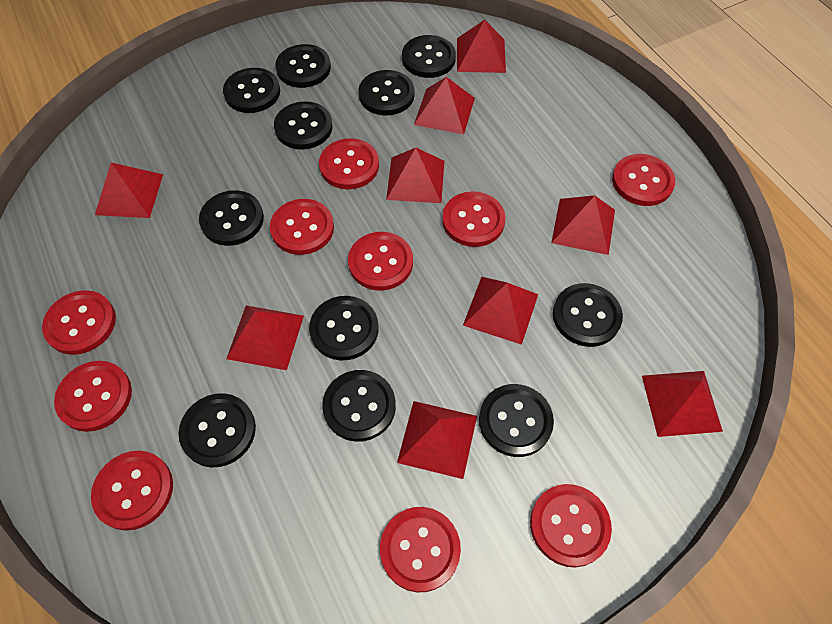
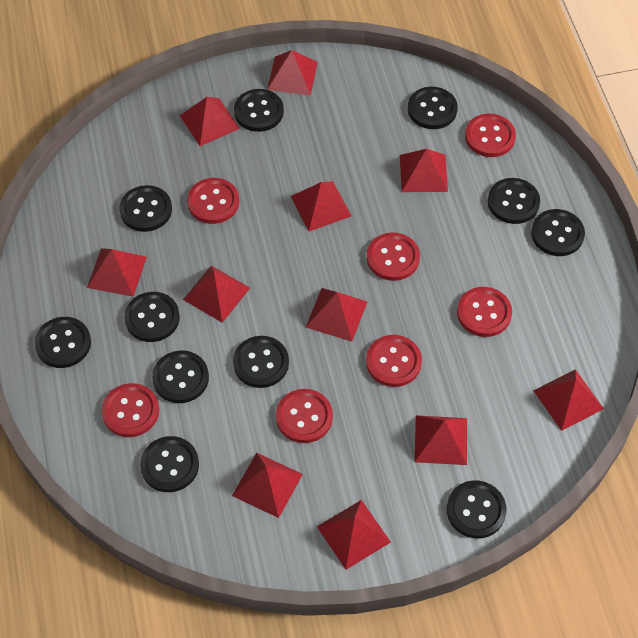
red button: 10 -> 7
red pyramid: 9 -> 11

